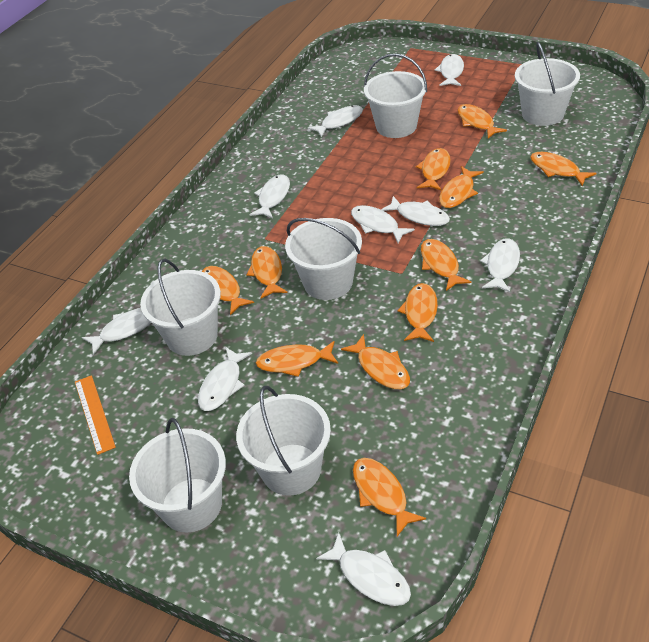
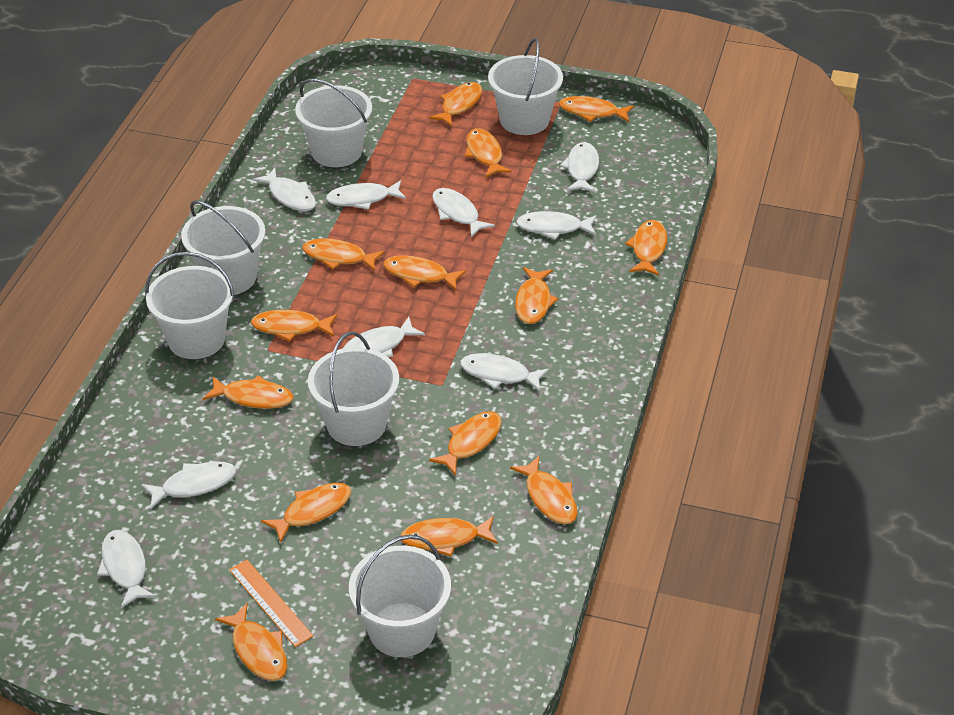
orange fish: 11 -> 14

